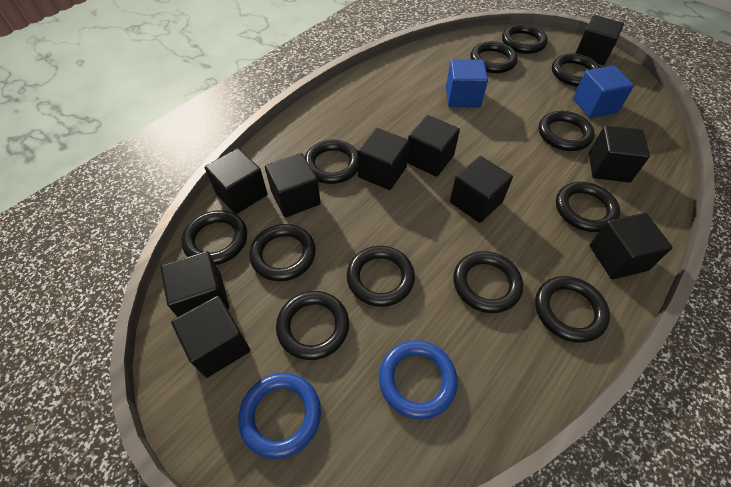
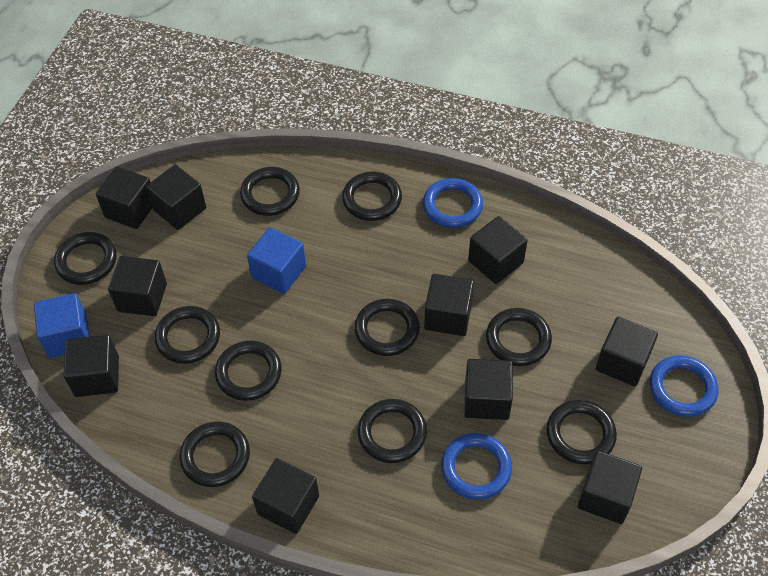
black ring: 12 -> 10
blue ring: 2 -> 3

